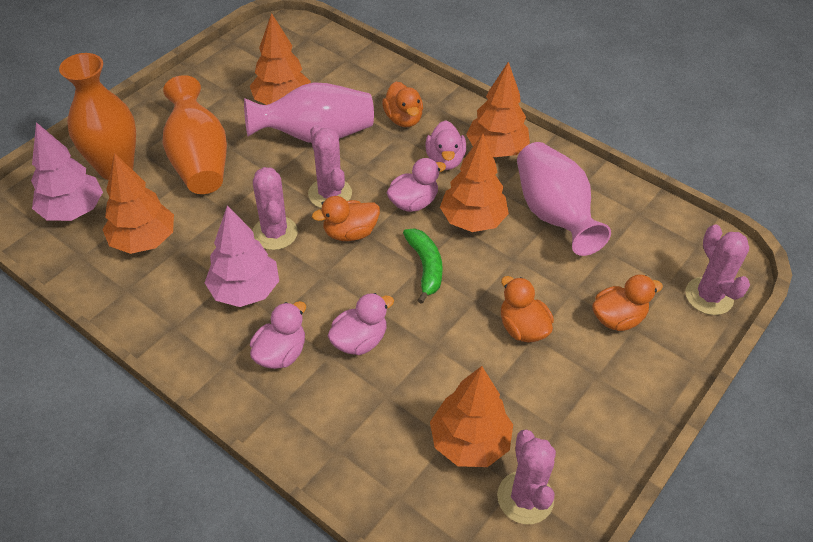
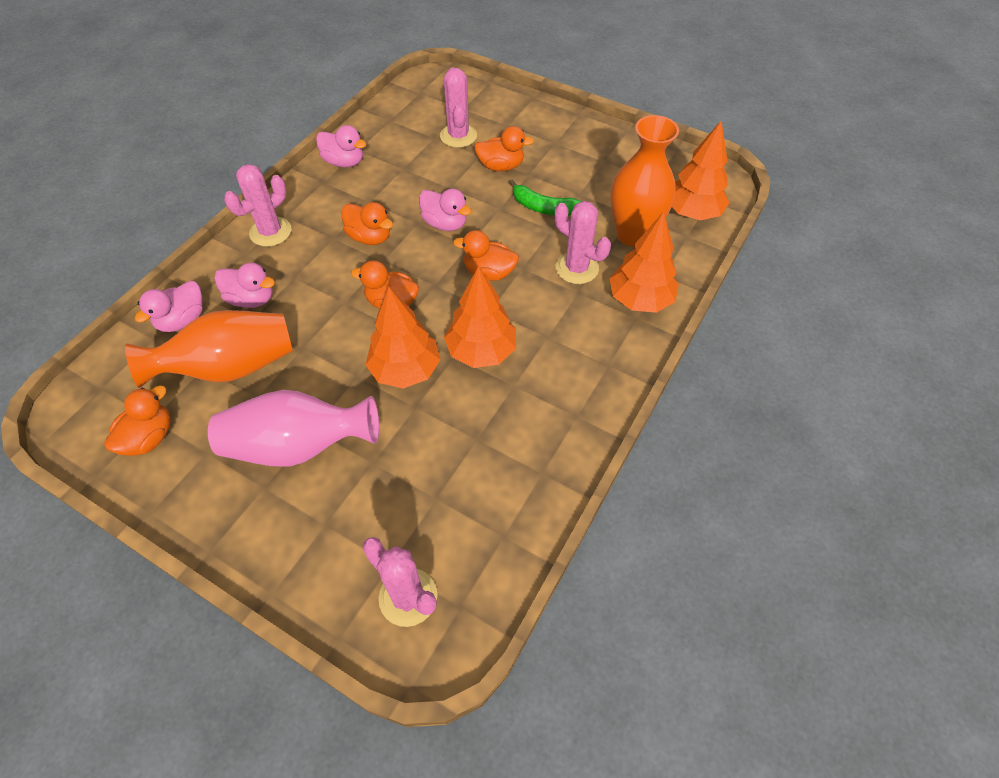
orange duck: 4 -> 5
orange tree: 5 -> 4
pink tree: 2 -> 0
pink vase: 2 -> 1

